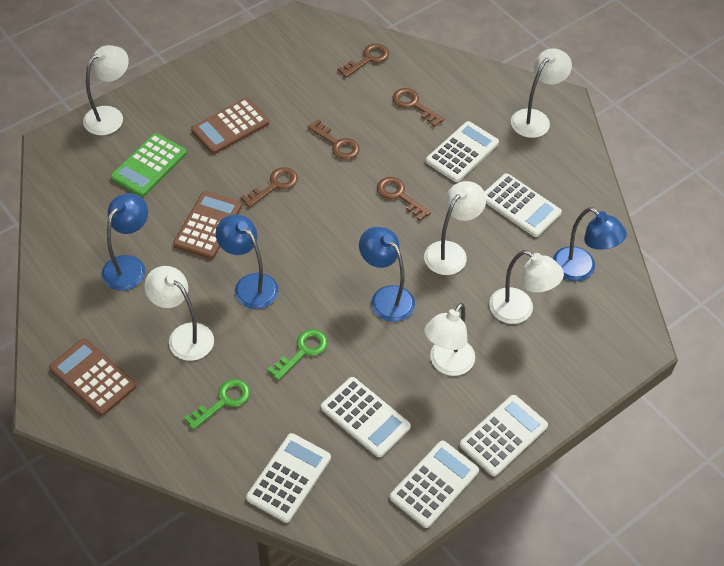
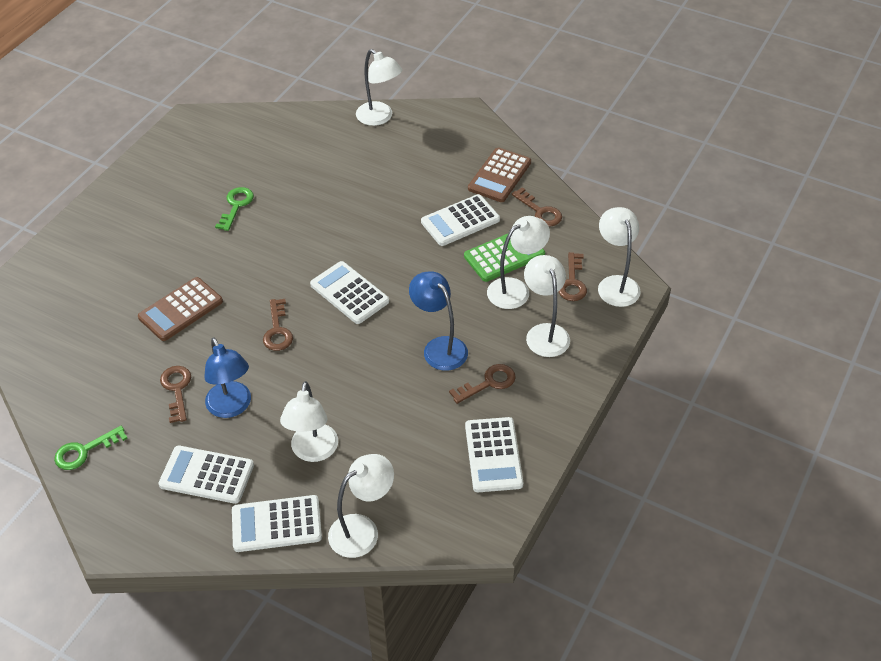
blue lamp: 4 -> 2
brown calculator: 3 -> 2
white calculator: 6 -> 5

